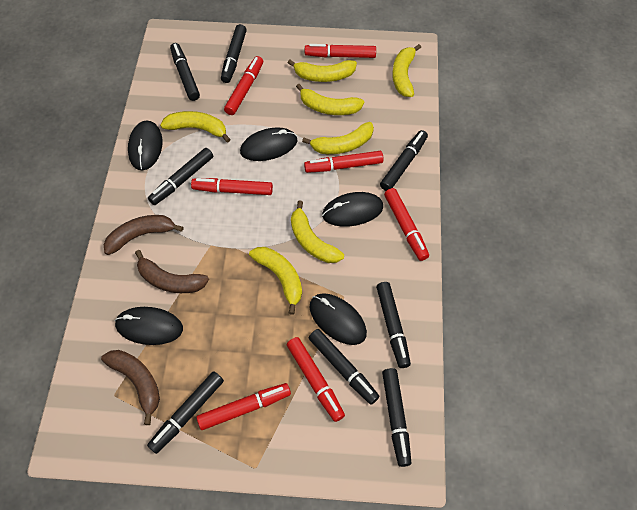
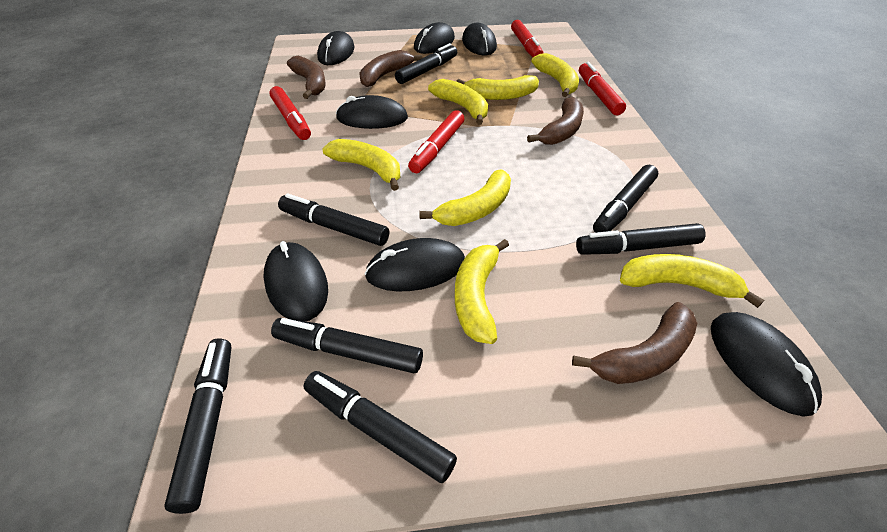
black marker: 8 -> 7
black mouse: 5 -> 7
brown banana: 3 -> 4
red marker: 7 -> 4

